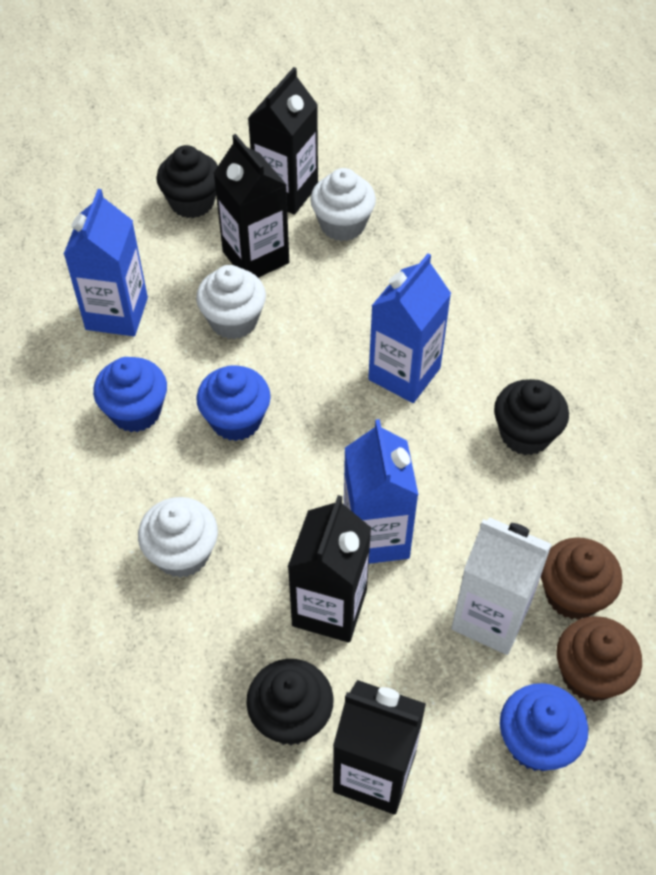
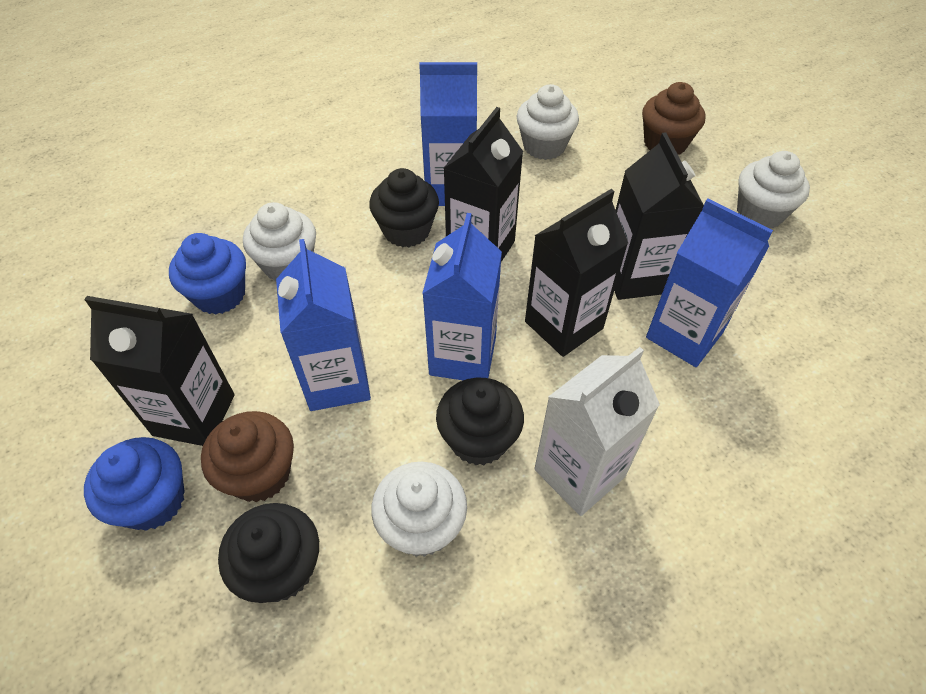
blue carton: 3 -> 4
blue cupcake: 3 -> 2
white cupcake: 3 -> 4

